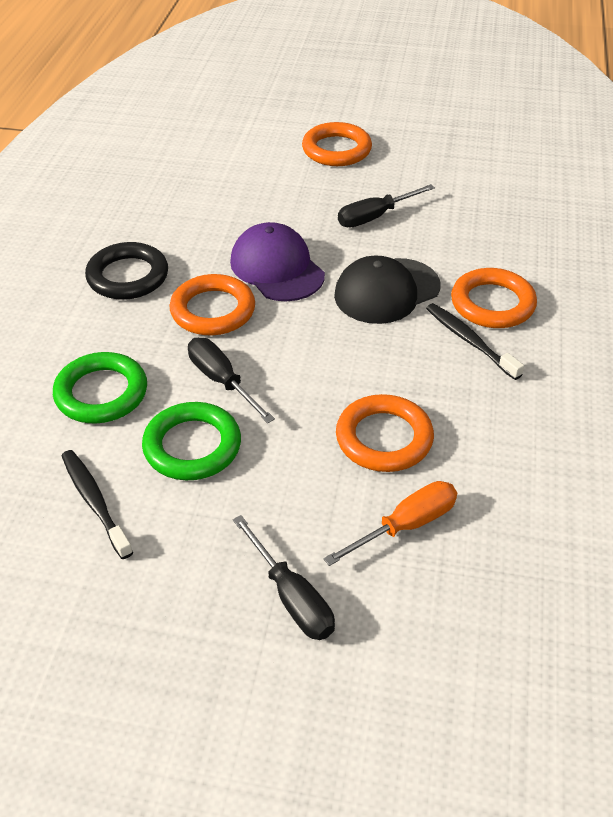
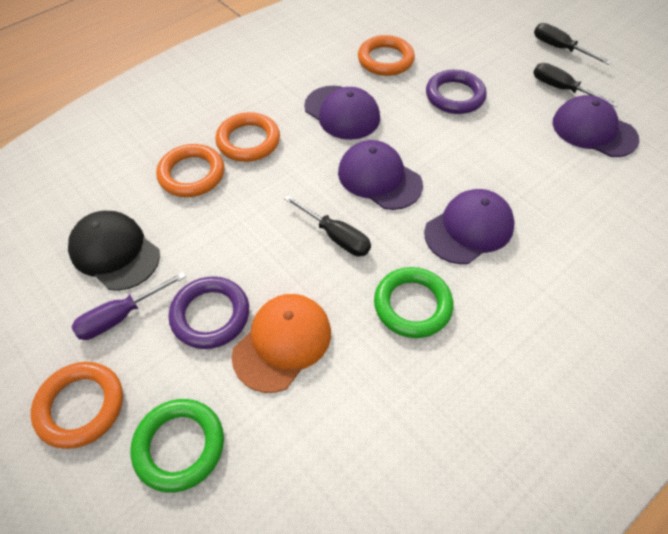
black ring: 1 -> 0
black toothbrush: 2 -> 0
orange cap: 0 -> 1
orange screwdriver: 1 -> 0
purple cap: 1 -> 4
purple ring: 0 -> 2
purple screwdriver: 0 -> 1

